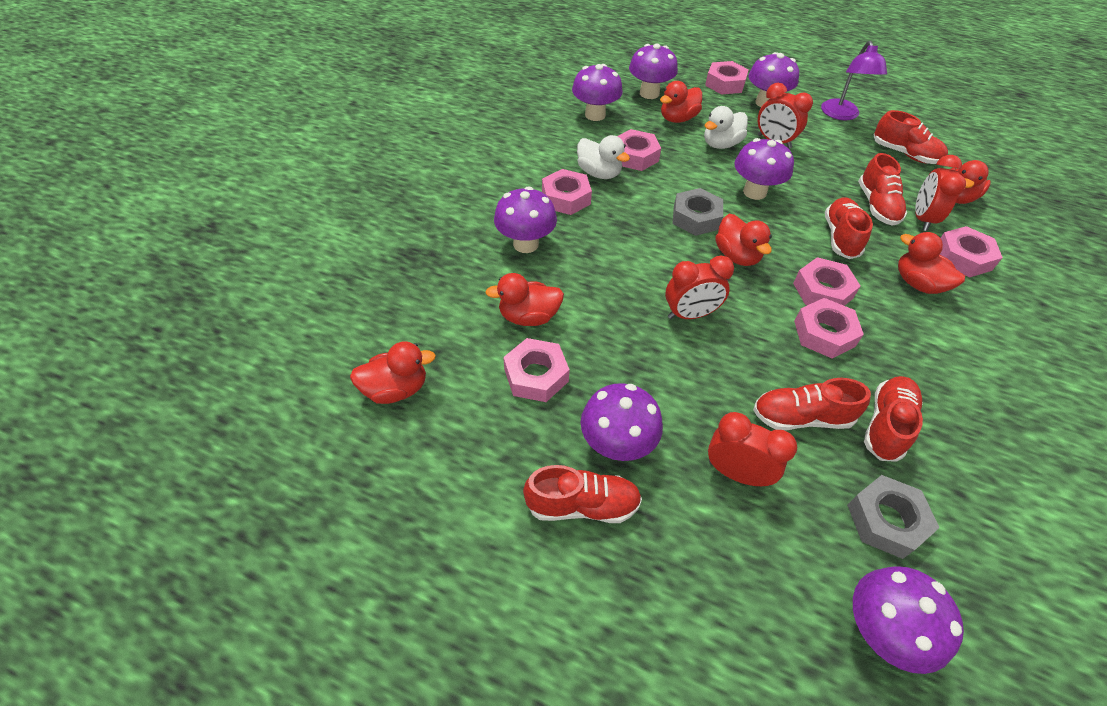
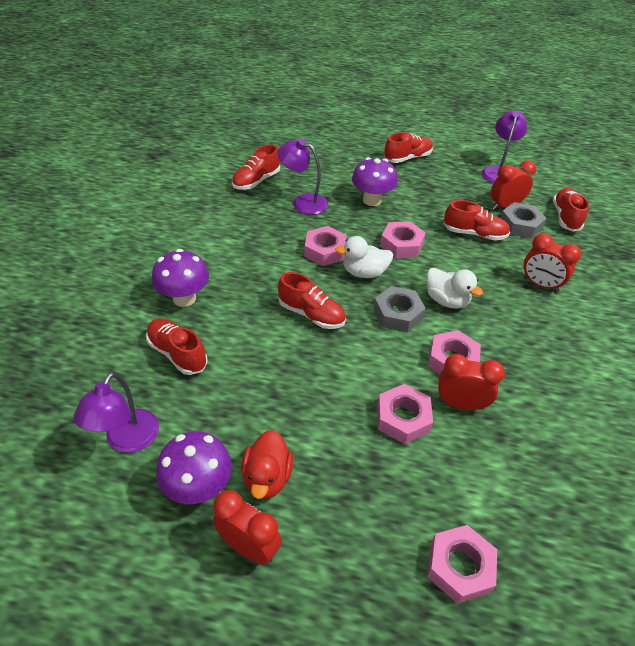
pink nut: 7 -> 5
purple lamp: 1 -> 3
purple mushroom: 7 -> 3
red duck: 6 -> 1

